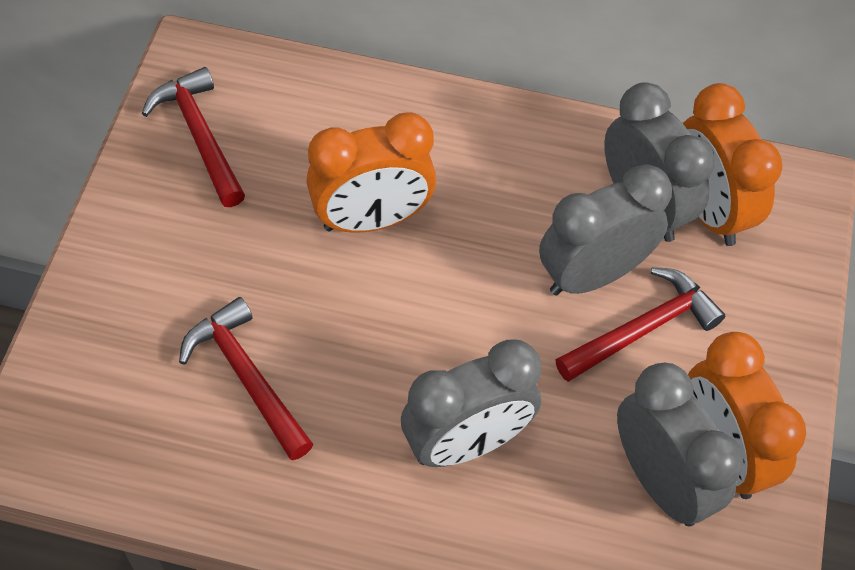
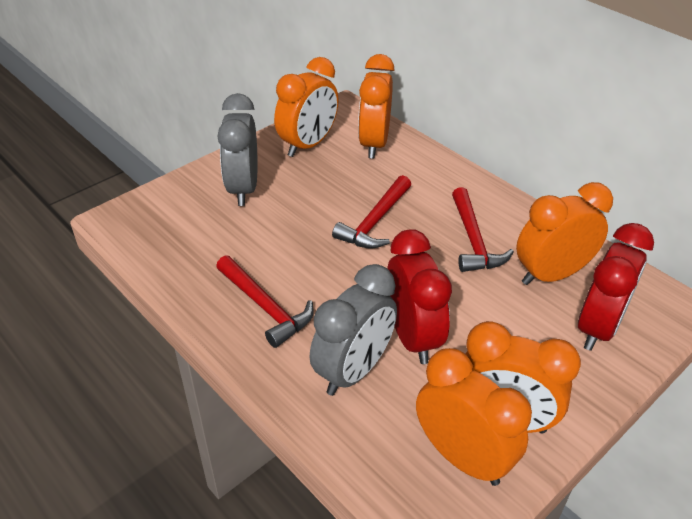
grey clock: 4 -> 2
orange clock: 3 -> 5
red clock: 0 -> 2

